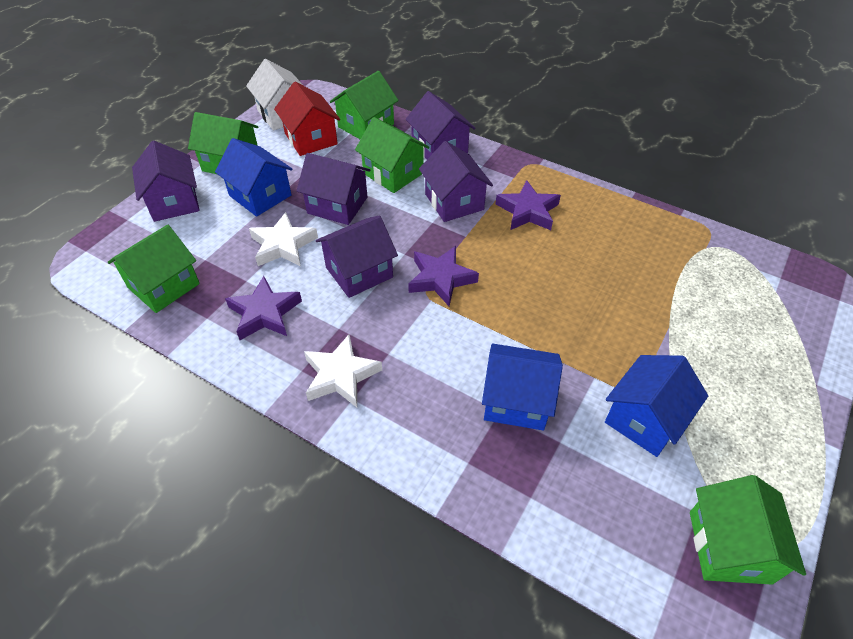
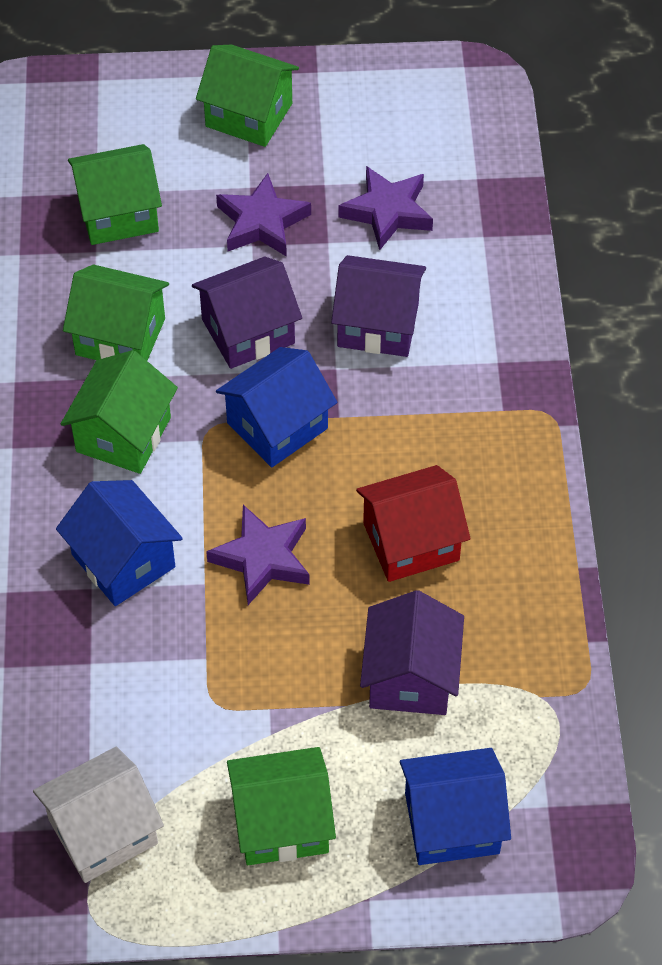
purple house: 5 -> 3
white star: 2 -> 0

